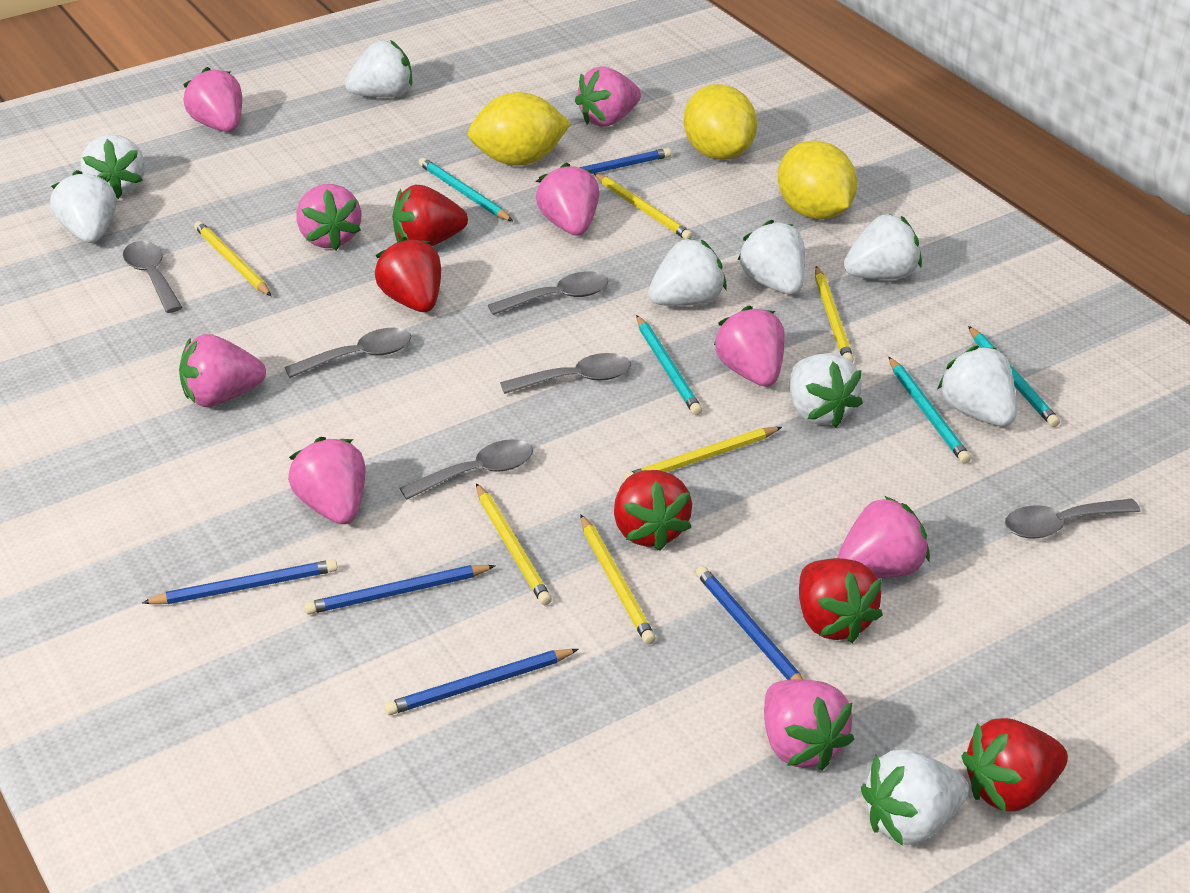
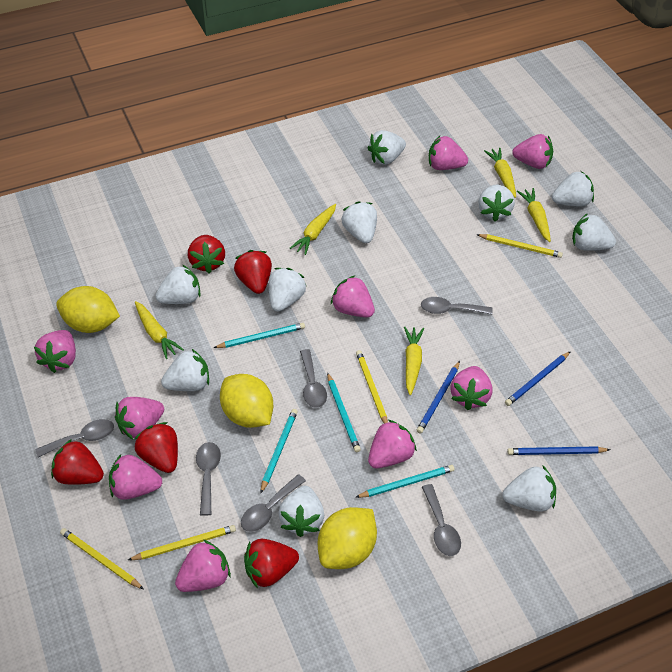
blue pencil: 5 -> 3
white strawberry: 9 -> 10
yellow carrot: 0 -> 5
yellow pencil: 6 -> 4

